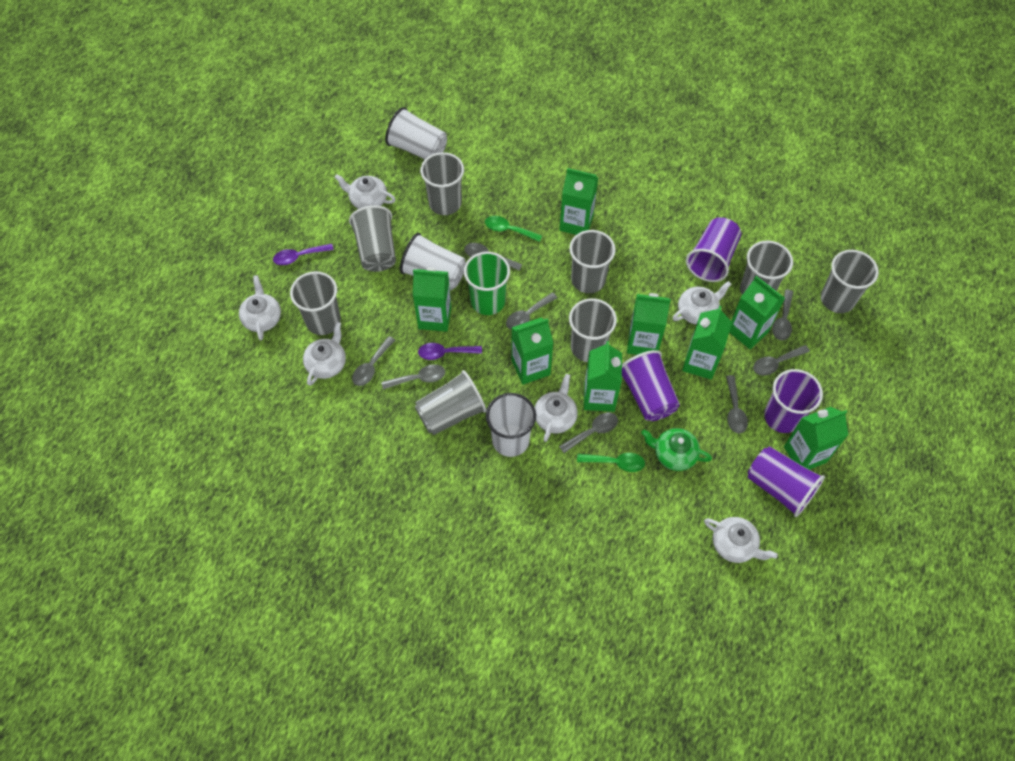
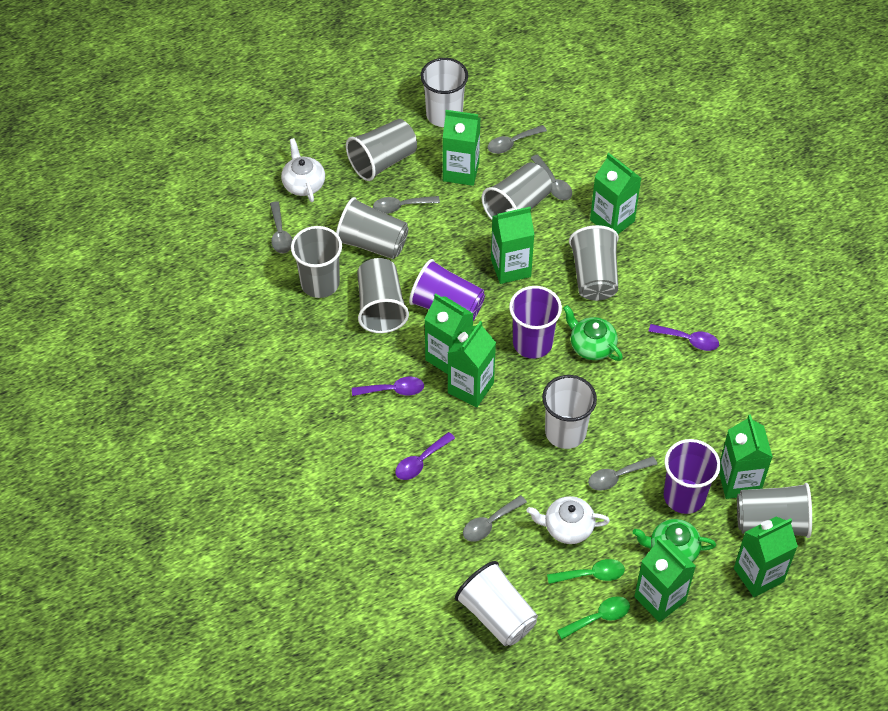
green cup: 1 -> 0
green teapot: 1 -> 2
grey cup: 8 -> 7
grey spoon: 8 -> 6
purple cup: 4 -> 3
purple spoon: 2 -> 3
white teapot: 6 -> 2

